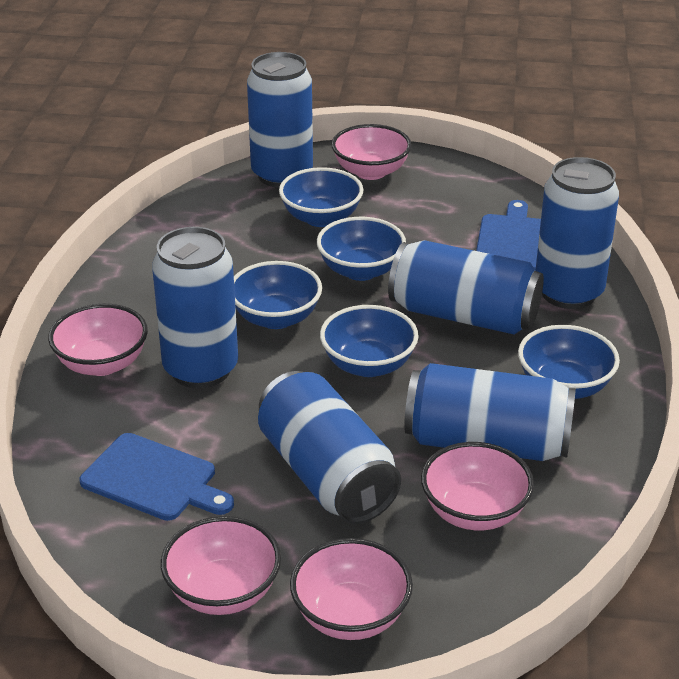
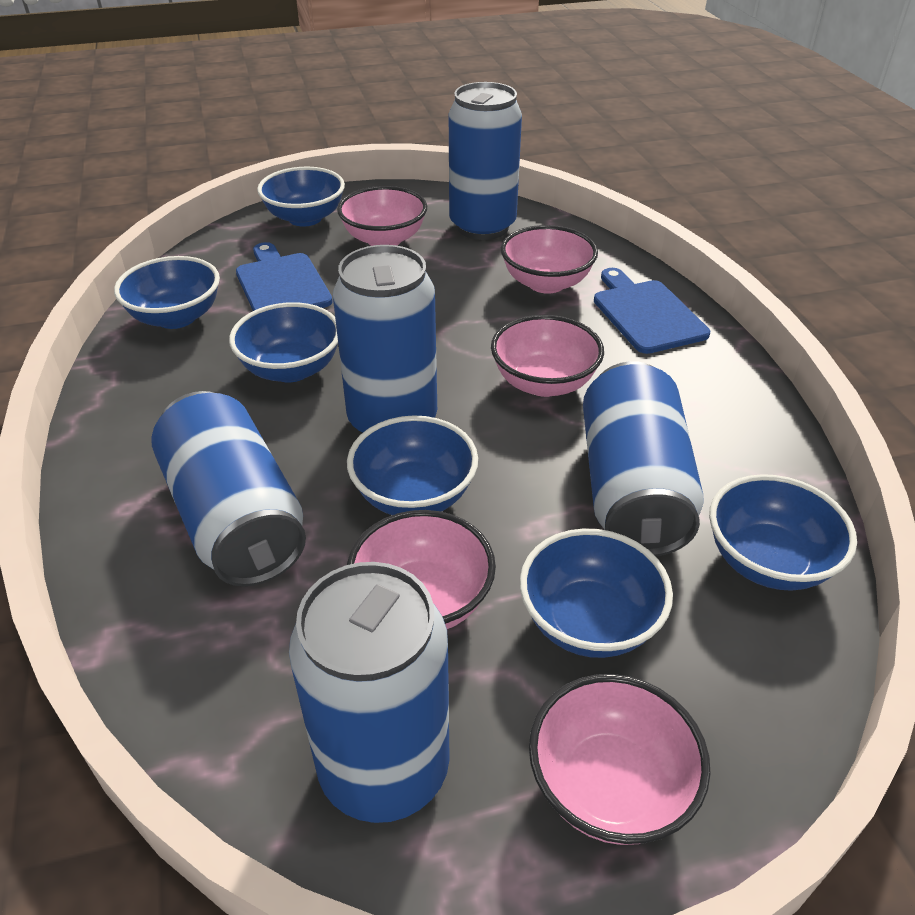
blue bowl: 5 -> 6
blue can: 6 -> 5

